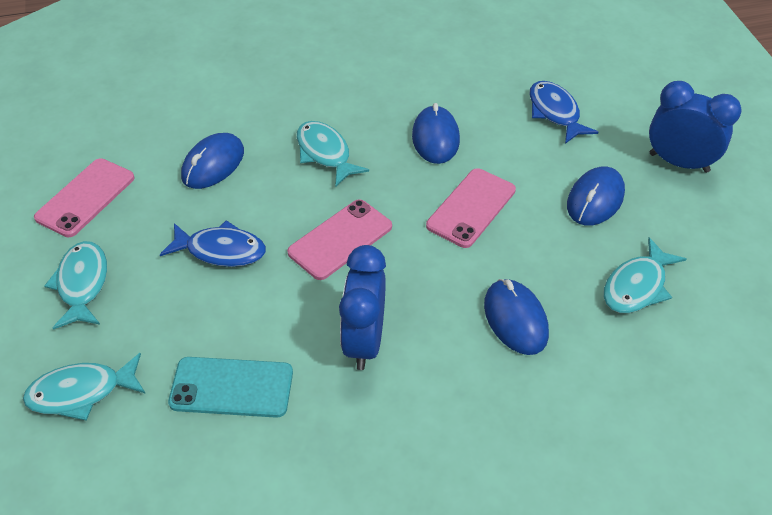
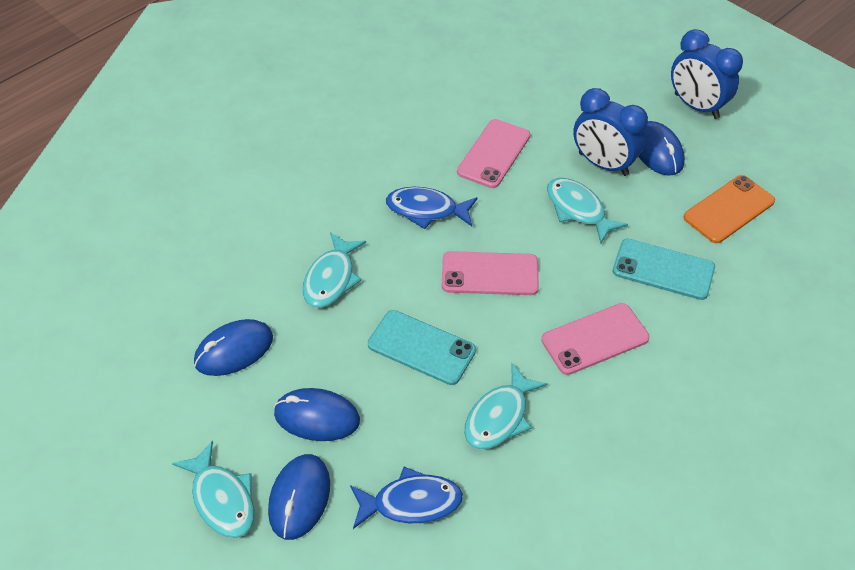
orange phone: 0 -> 1
turquoise phone: 1 -> 2

